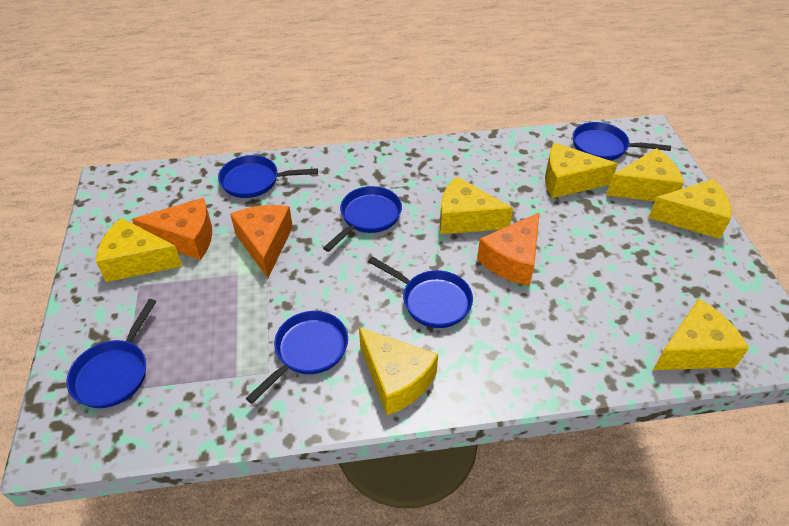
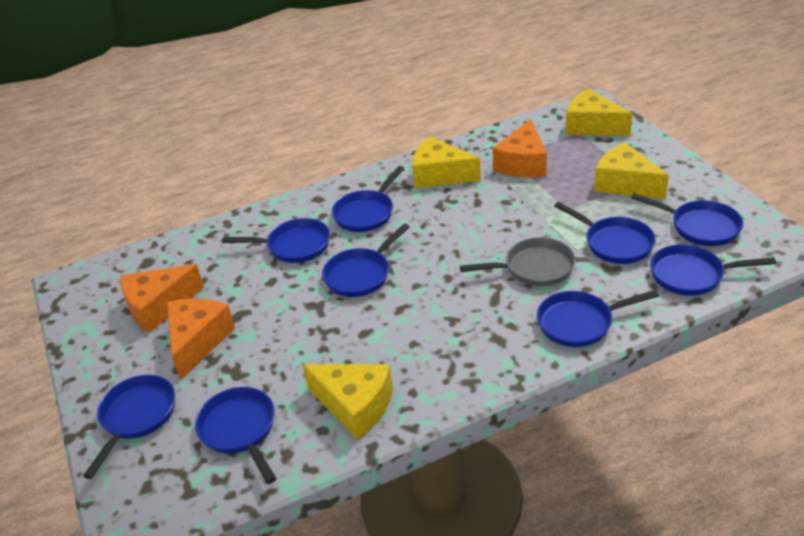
blue pan: 6 -> 9
grey pan: 0 -> 1
yellow cheese: 7 -> 4

